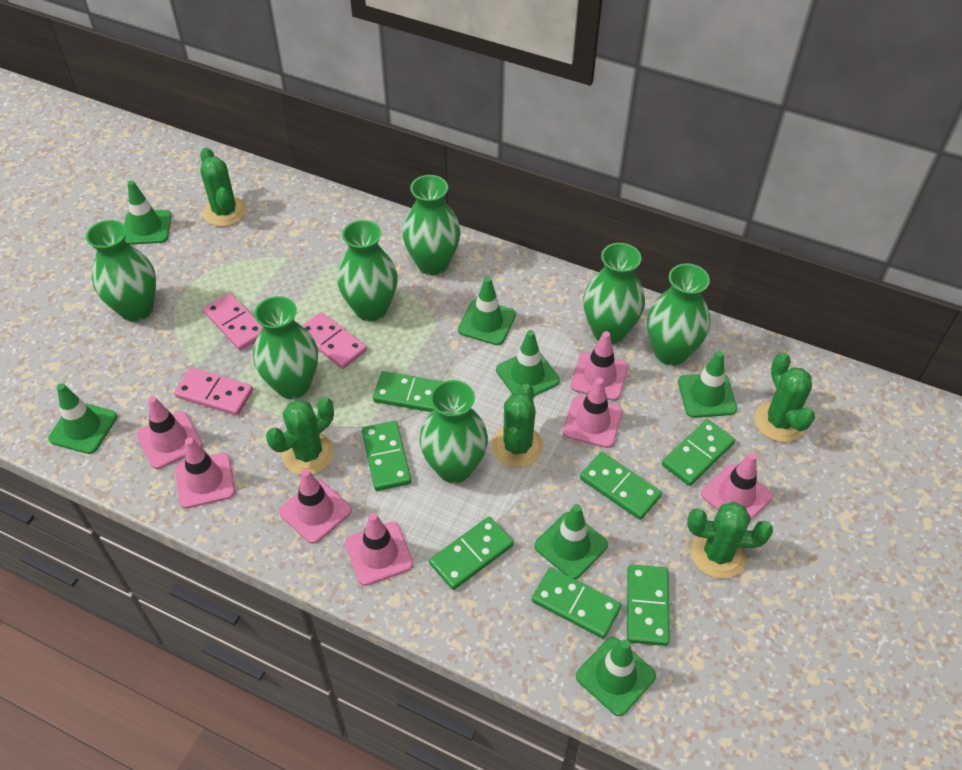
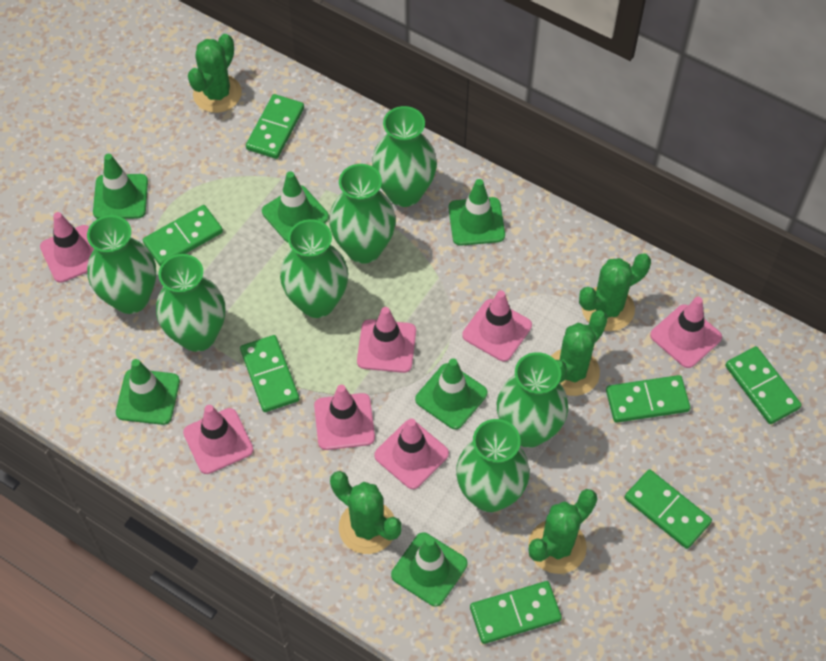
green traffic cone: 7 -> 6
pink domino: 3 -> 0

